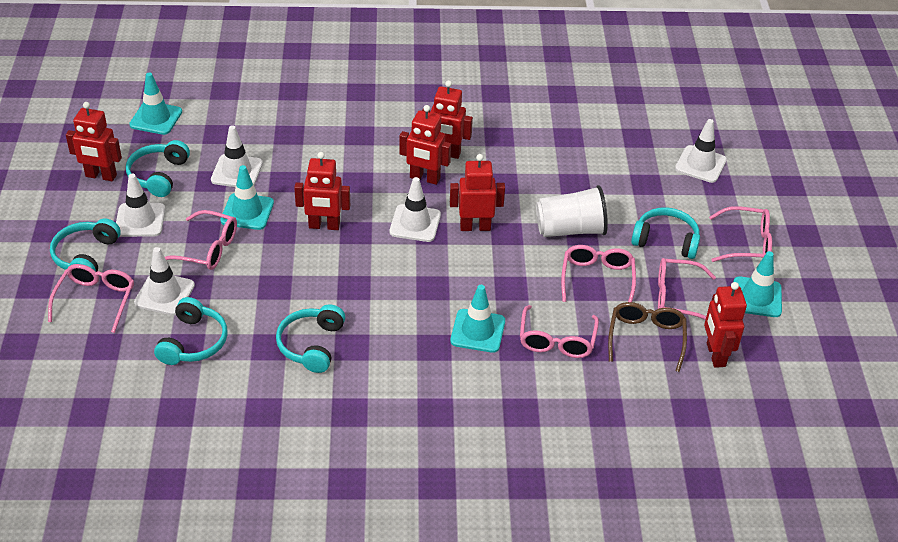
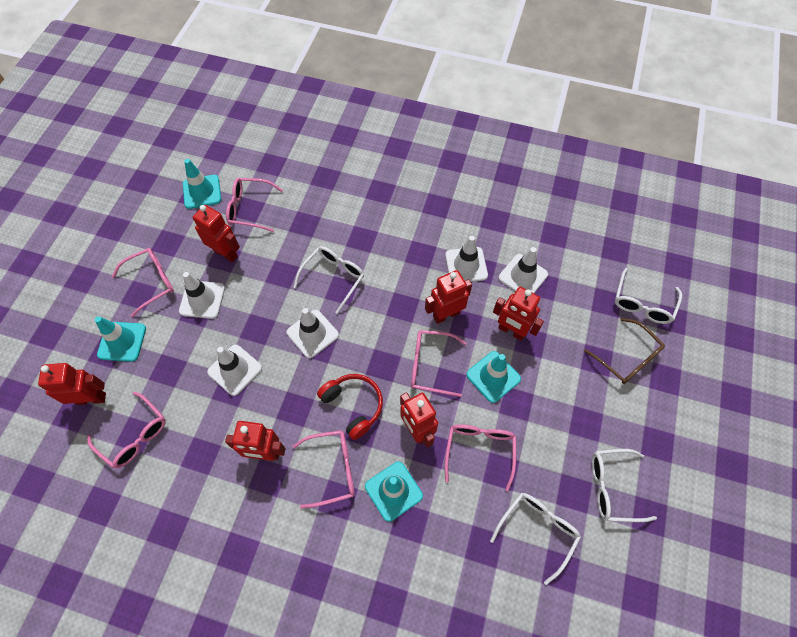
red headphones: 0 -> 1
turquoise headphones: 5 -> 0
white cup: 1 -> 0
white glasses: 0 -> 4

